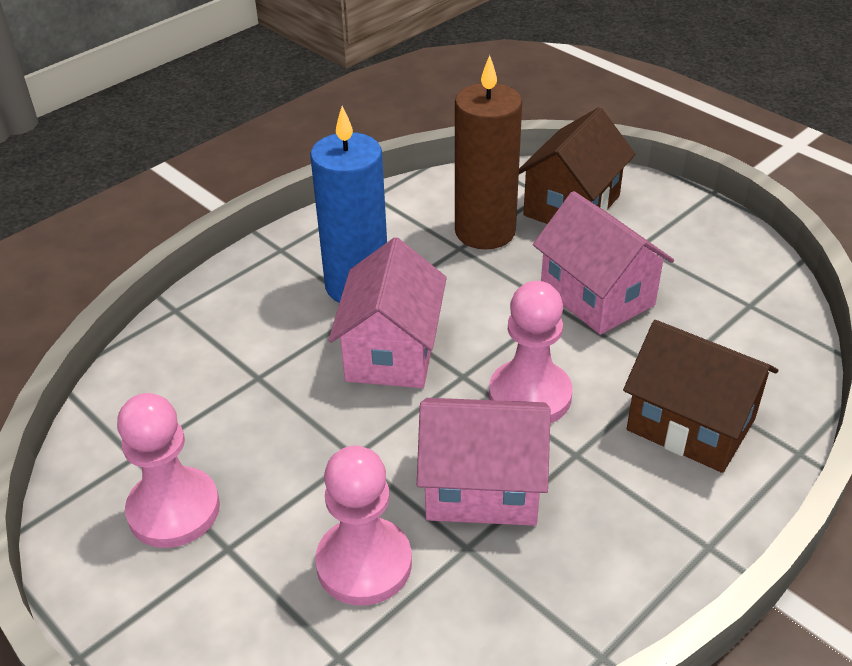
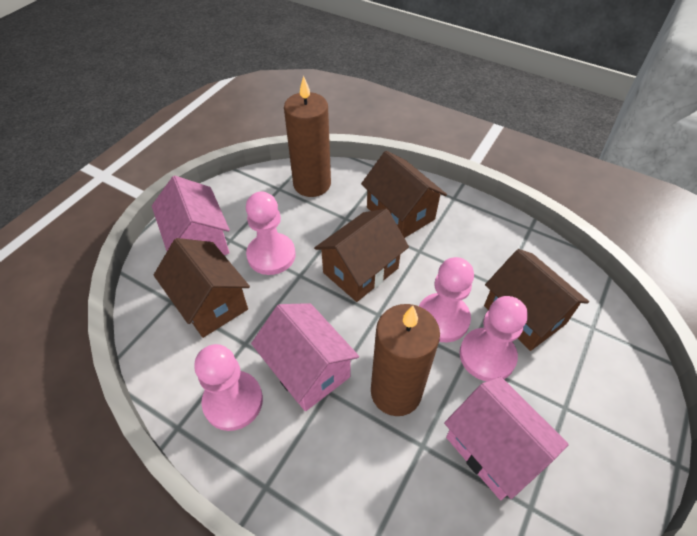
blue candle: 1 -> 0
brown candle: 1 -> 2
brown house: 2 -> 4
pink pawn: 3 -> 4

